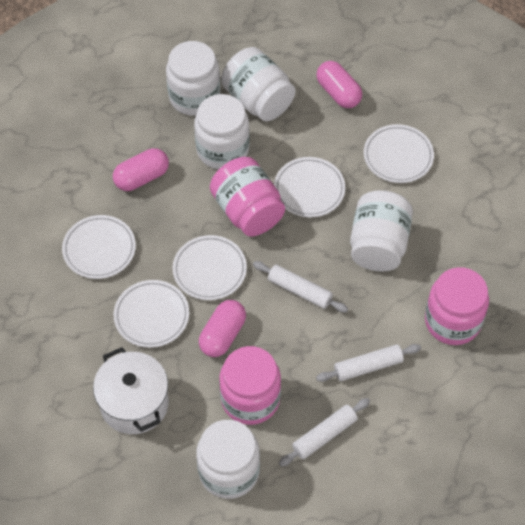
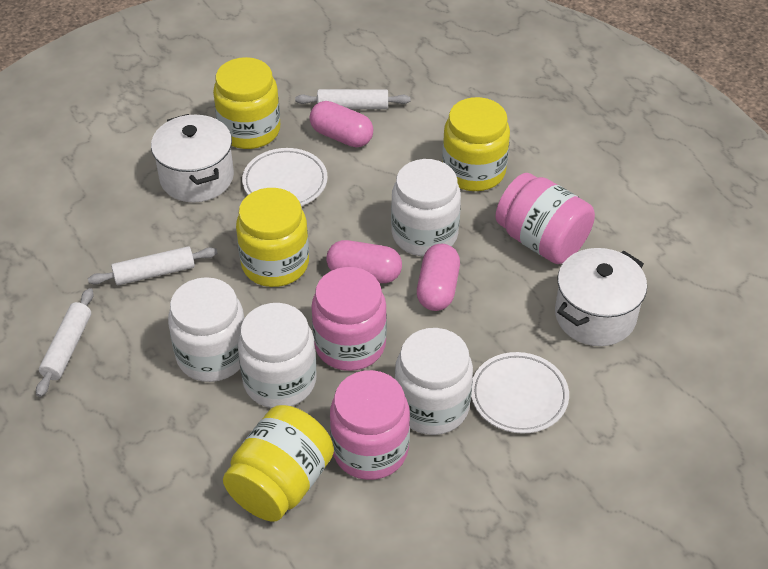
white jar: 5 -> 4
white plate: 5 -> 2
white pot: 1 -> 2
yellow jar: 0 -> 4

